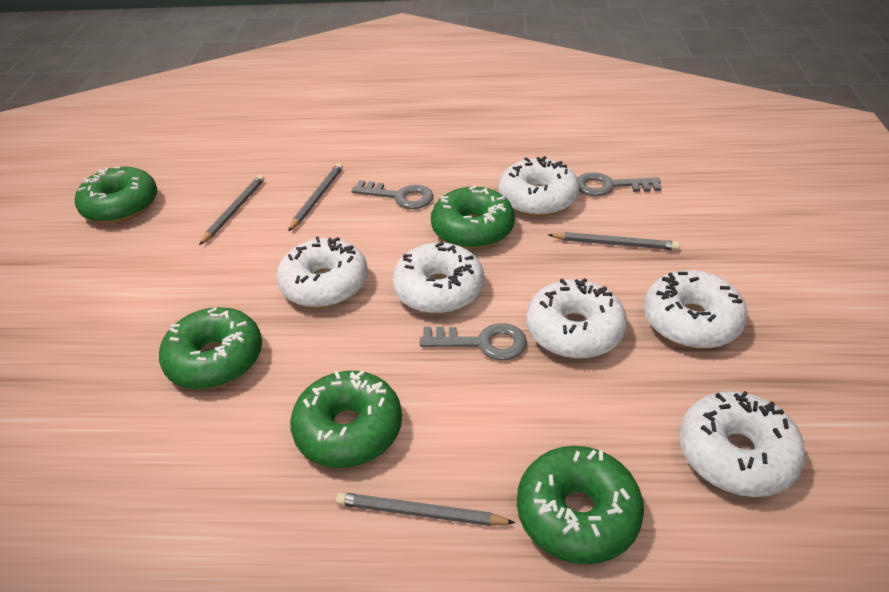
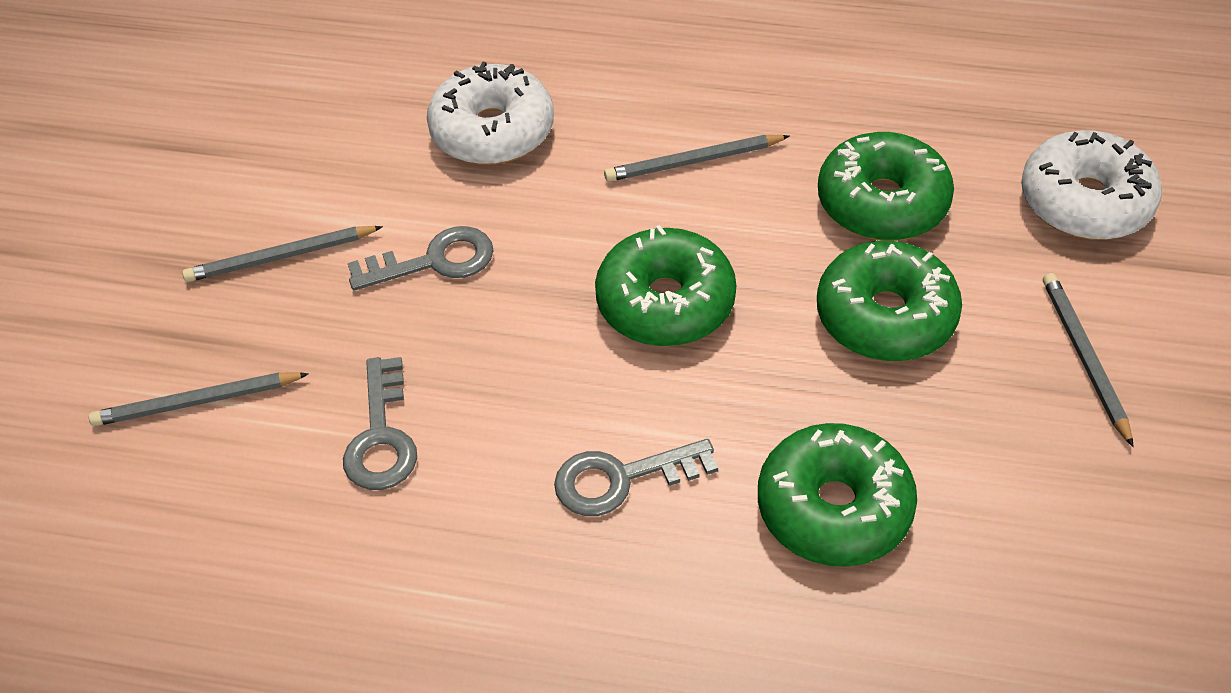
green donut: 5 -> 4
white donut: 6 -> 2

